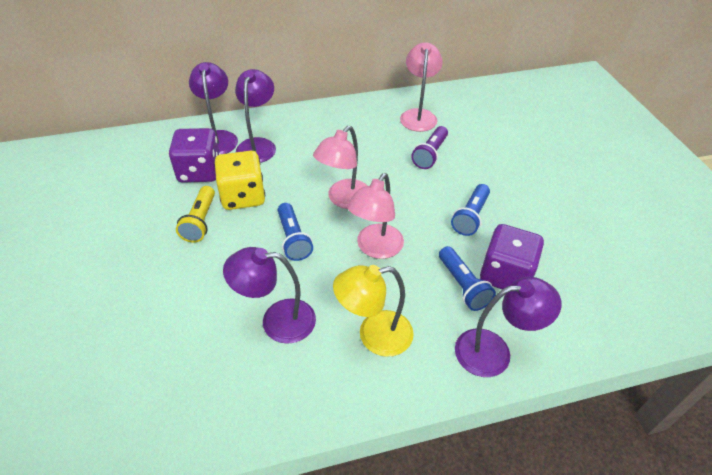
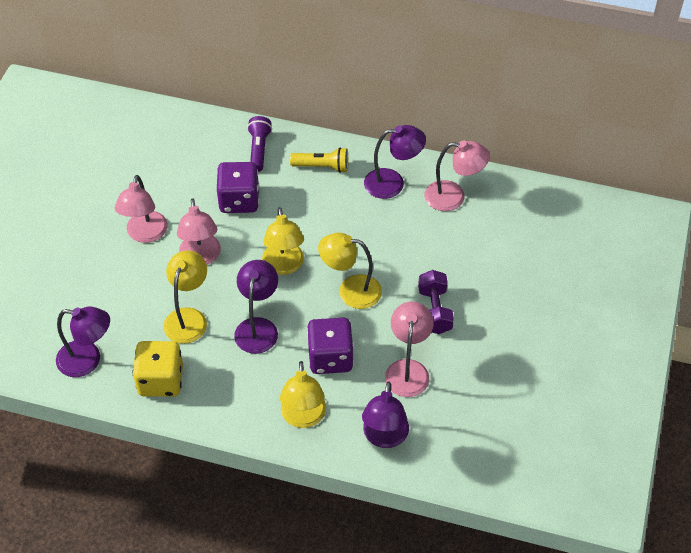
blue flashlight: 3 -> 0
pink lamp: 3 -> 4
purple dumbbell: 0 -> 1
yellow lamp: 1 -> 4

